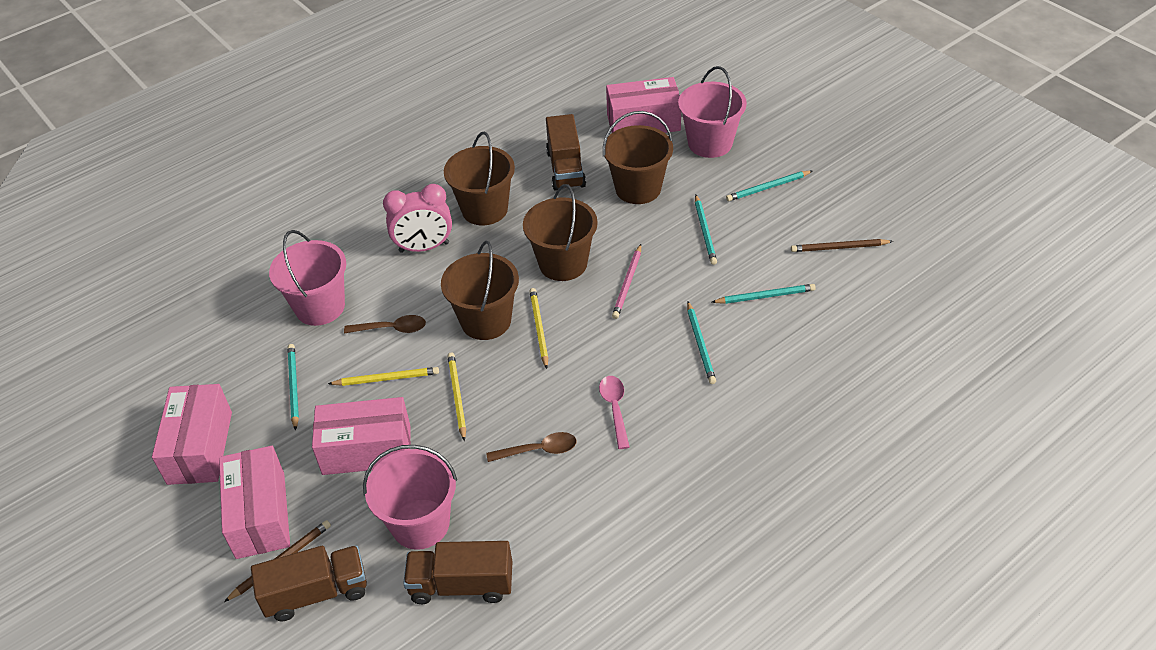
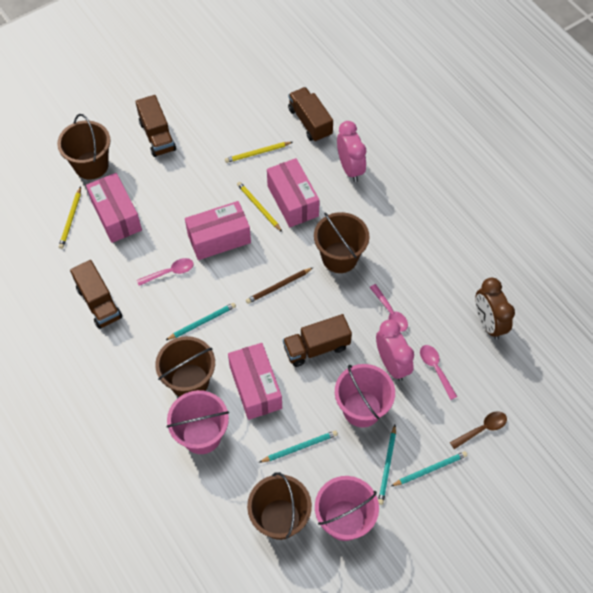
brown clock: 0 -> 1
brown pencil: 2 -> 1
brown spoon: 2 -> 1
brown truck: 3 -> 4
pink clock: 1 -> 2
pink pencil: 1 -> 0
pink spoon: 1 -> 3
turquoise pencil: 5 -> 4

